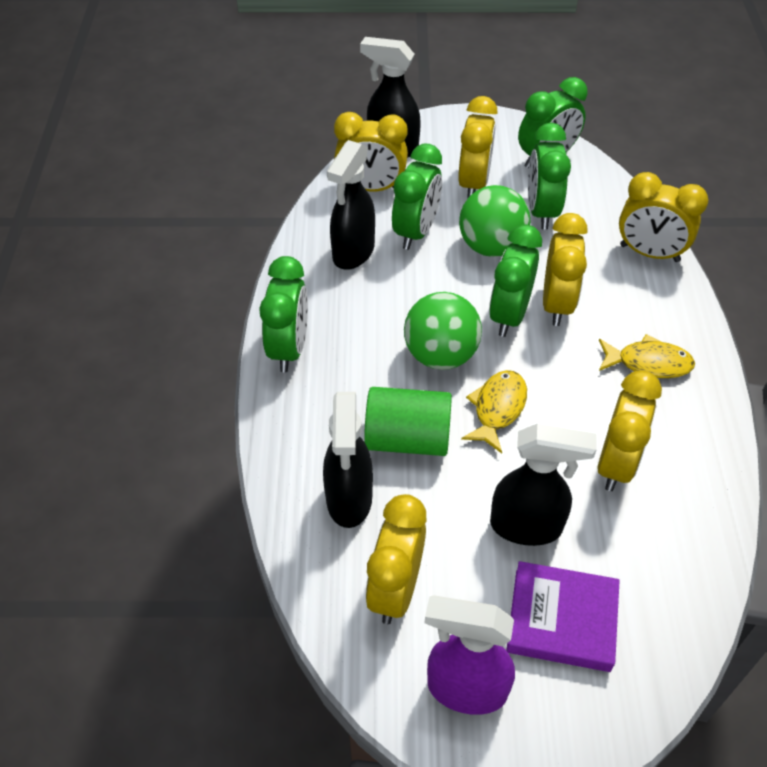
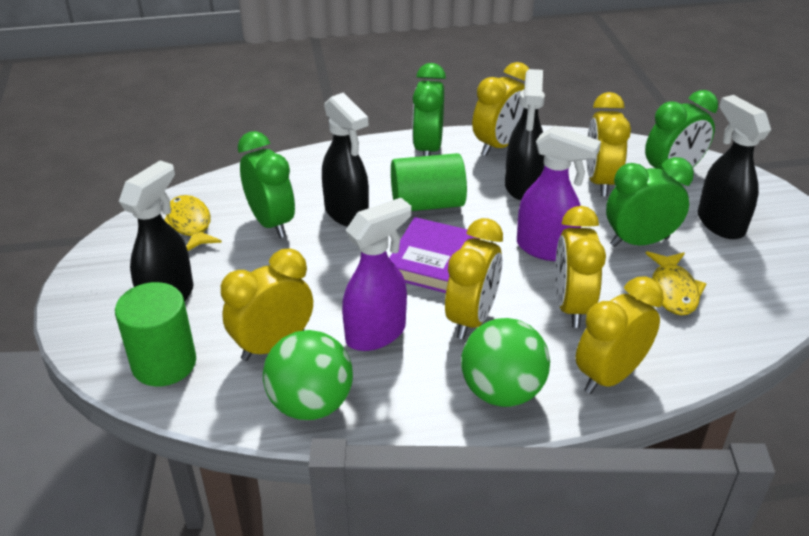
green clock: 5 -> 4
green cylinder: 1 -> 2
purple spray bottle: 1 -> 2

